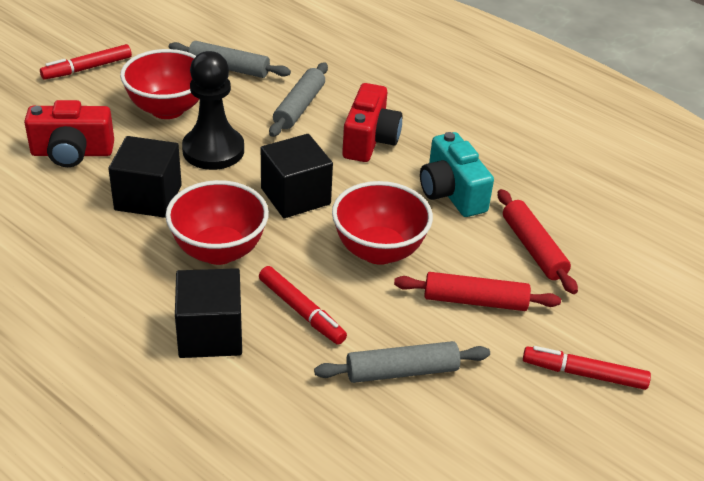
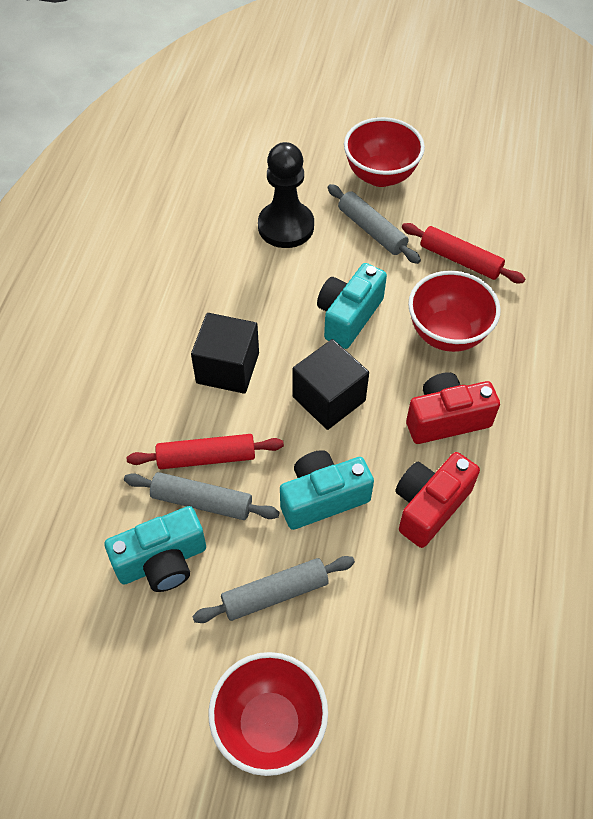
black cube: 3 -> 2
red marker: 3 -> 0
turquoise camera: 1 -> 3

